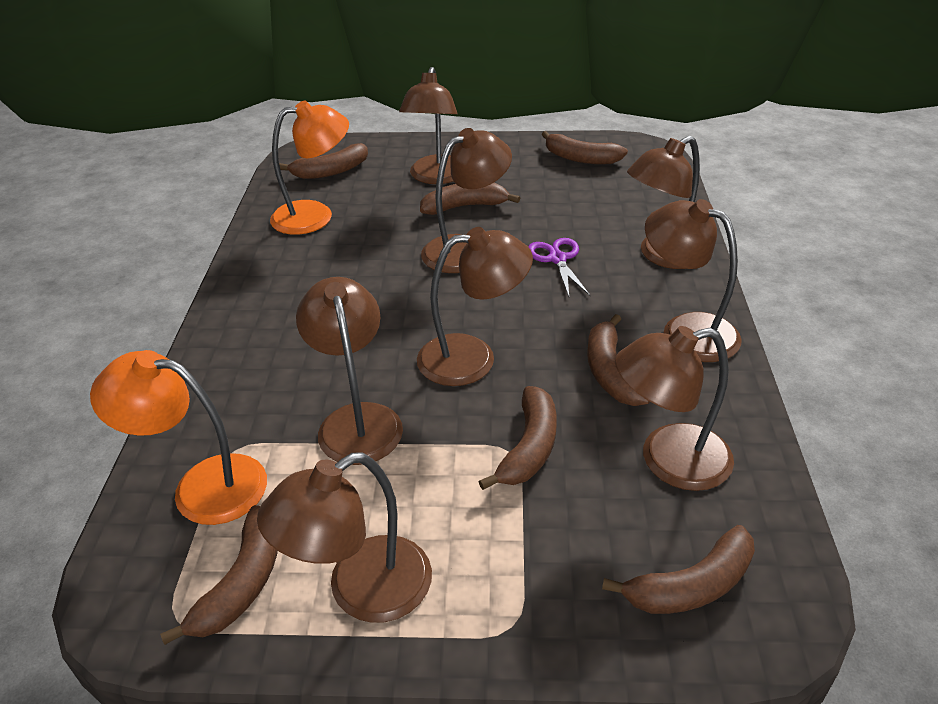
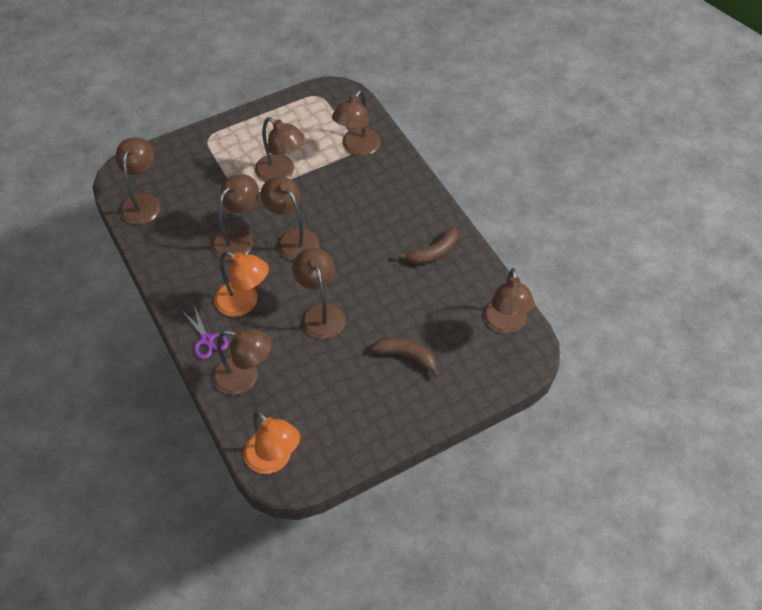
brown banana: 7 -> 2

